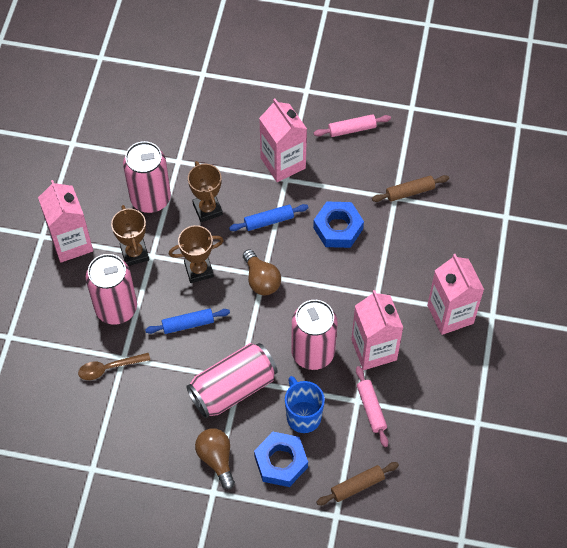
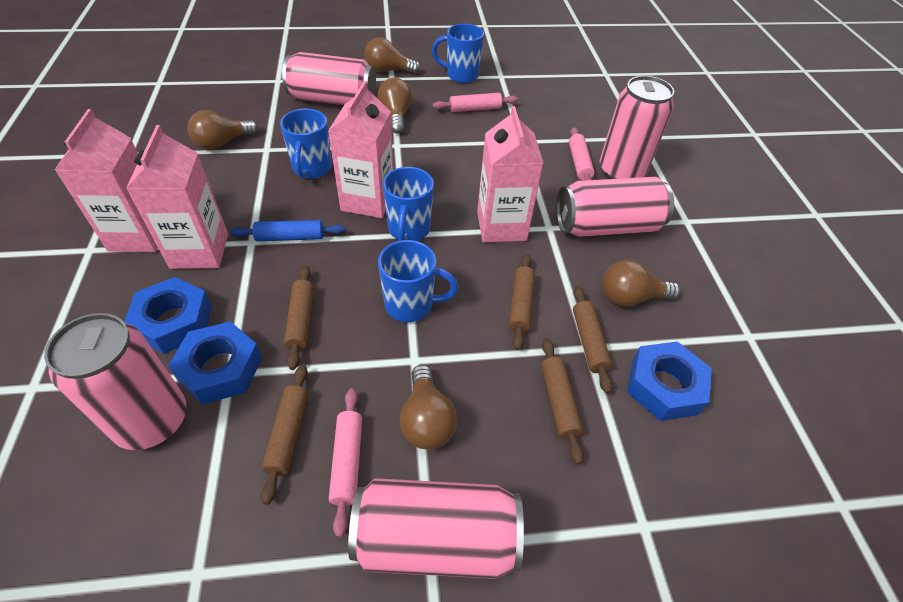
blue mug: 1 -> 4
blue nut: 2 -> 3
blue rolling pin: 2 -> 1
brown light bulb: 2 -> 5
brown rolling pin: 2 -> 5
brown spoon: 1 -> 0
brown trophy: 3 -> 0
pink can: 4 -> 5
pink rolling pin: 2 -> 3

